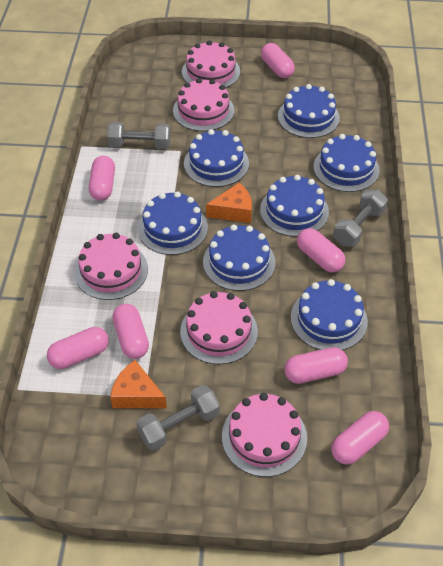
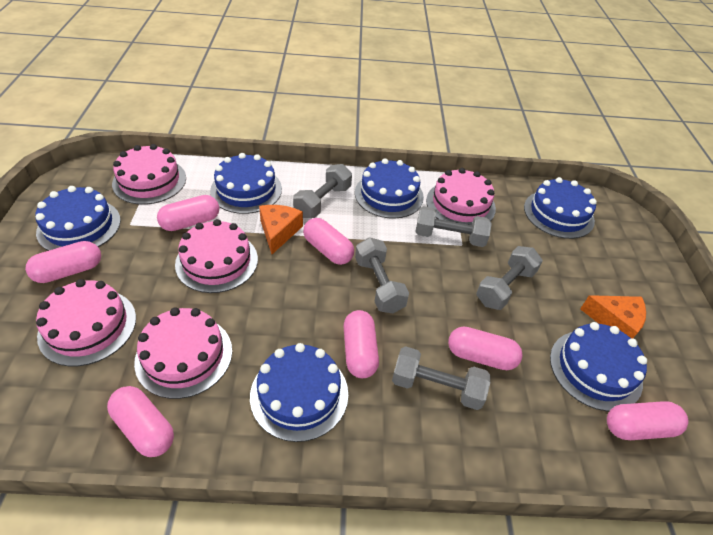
blue cake: 7 -> 6
grey dumbbell: 3 -> 5

